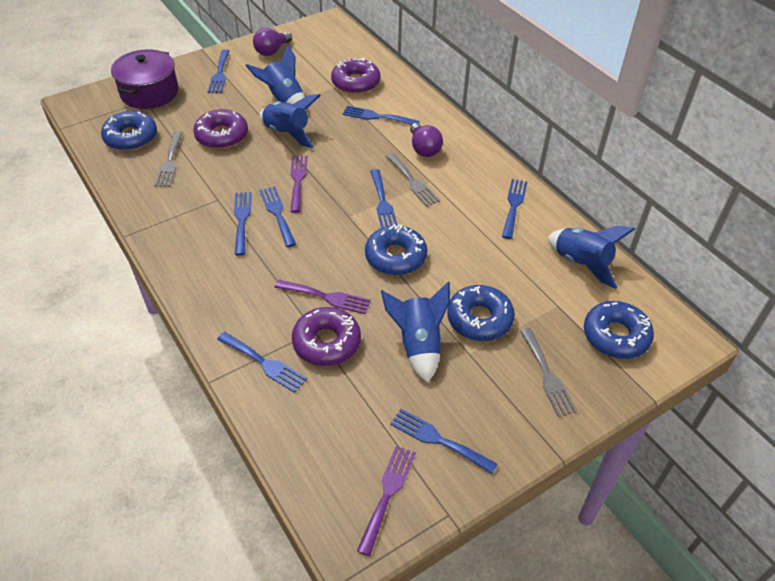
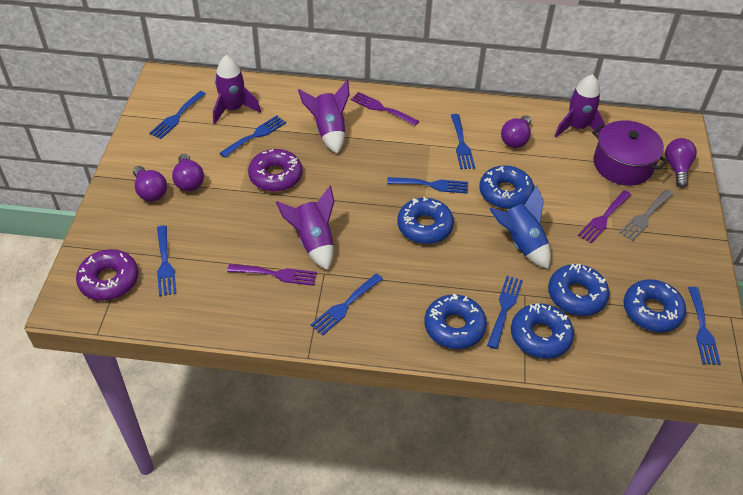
blue donut: 4 -> 6
blue rocket: 4 -> 1
grey fork: 3 -> 1
purple donut: 3 -> 2
purple light bulb: 2 -> 4
purple rocket: 0 -> 4

